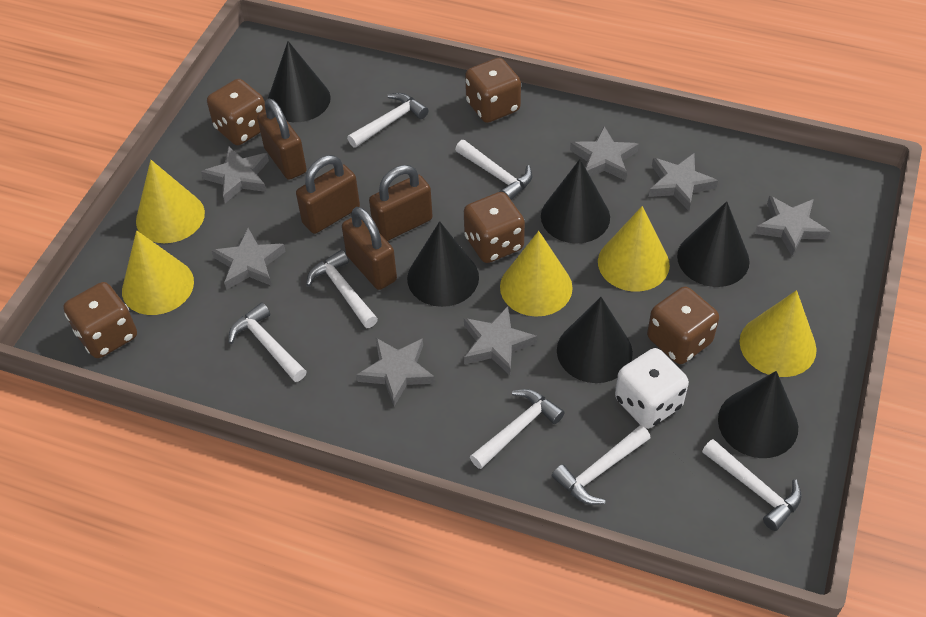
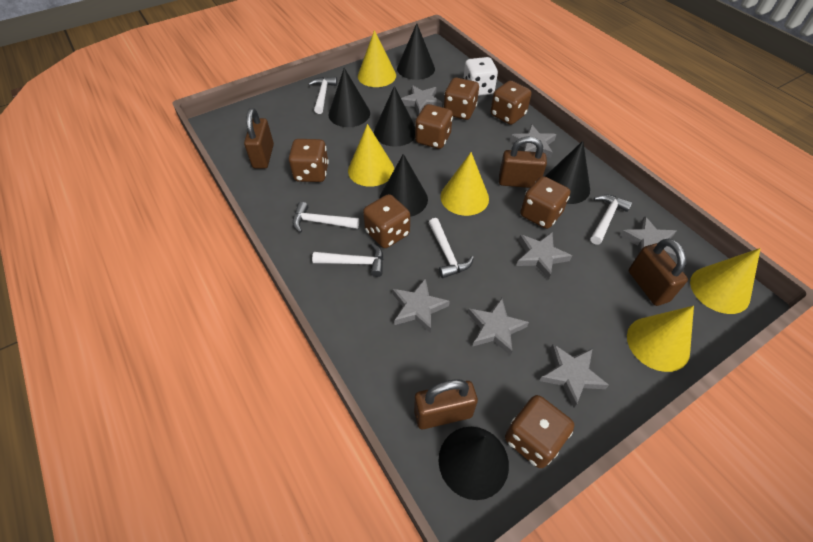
brown dice: 5 -> 7
white hammer: 7 -> 5

